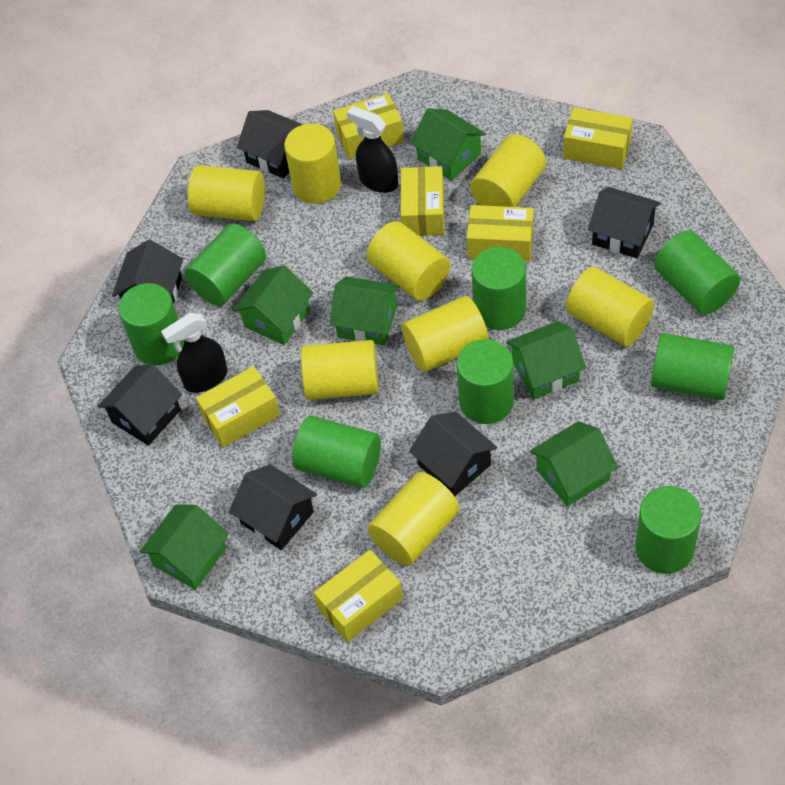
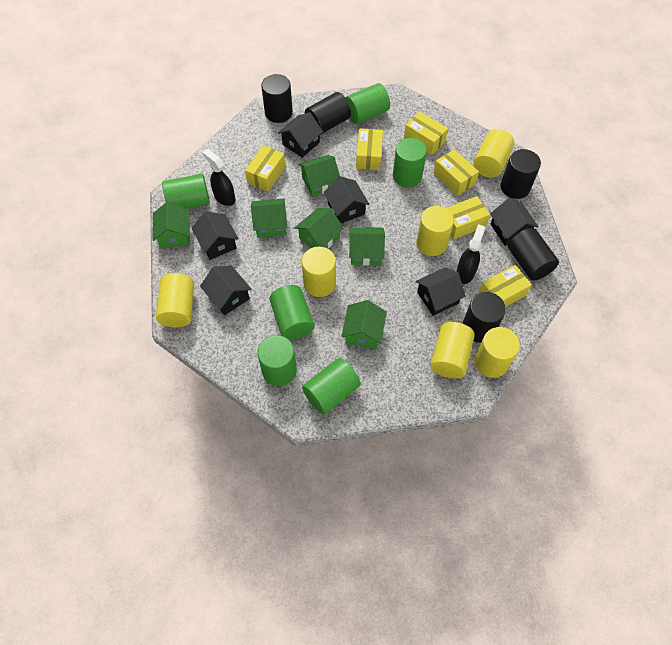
black cylinder: 0 -> 5
green cylinder: 8 -> 6
yellow cylinder: 8 -> 6

